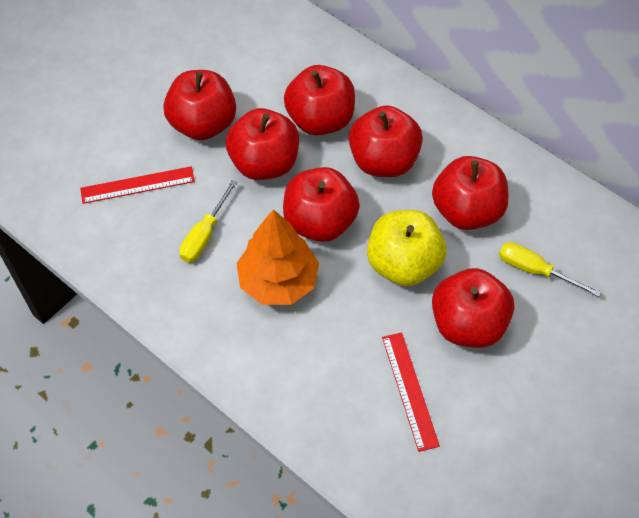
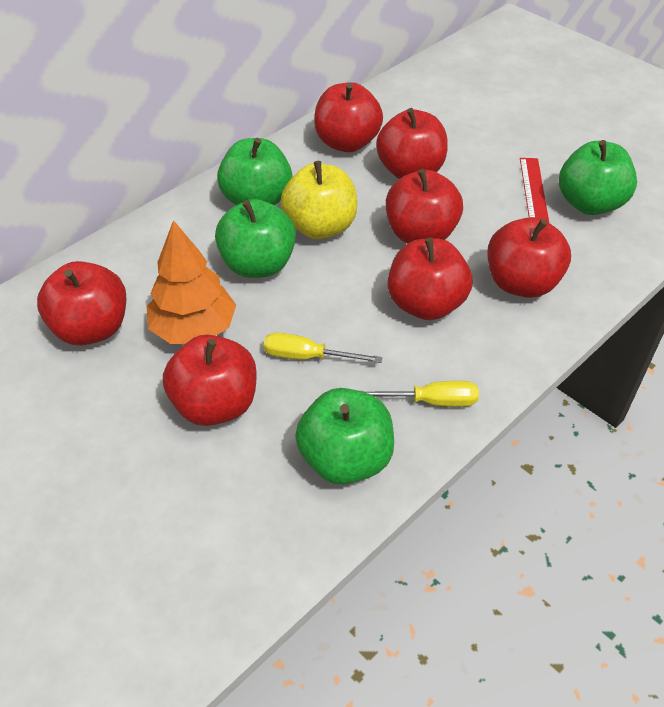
green apple: 0 -> 4
red ruler: 2 -> 1

